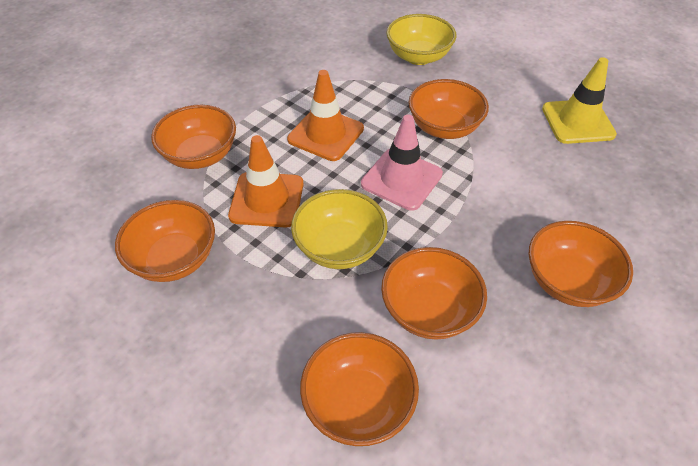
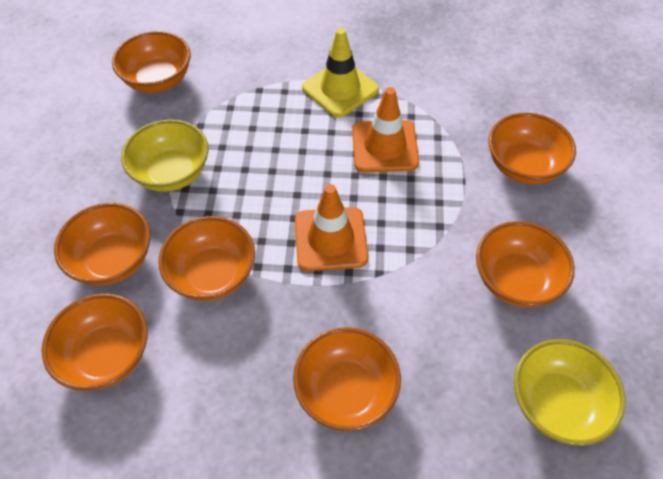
orange bowl: 6 -> 7
pink traffic cone: 1 -> 0

